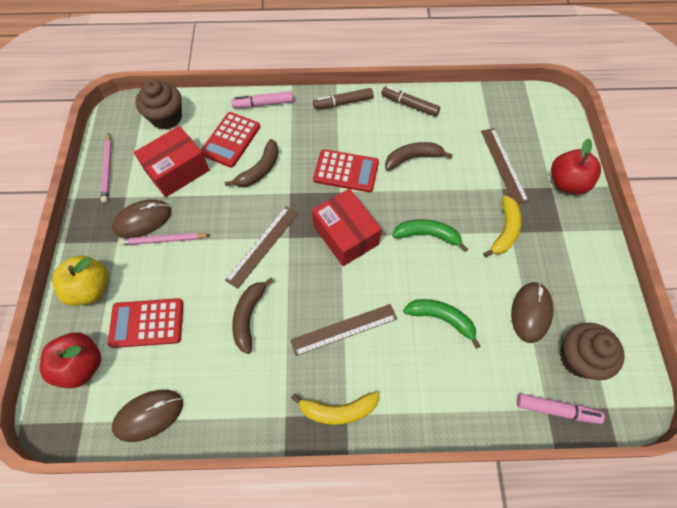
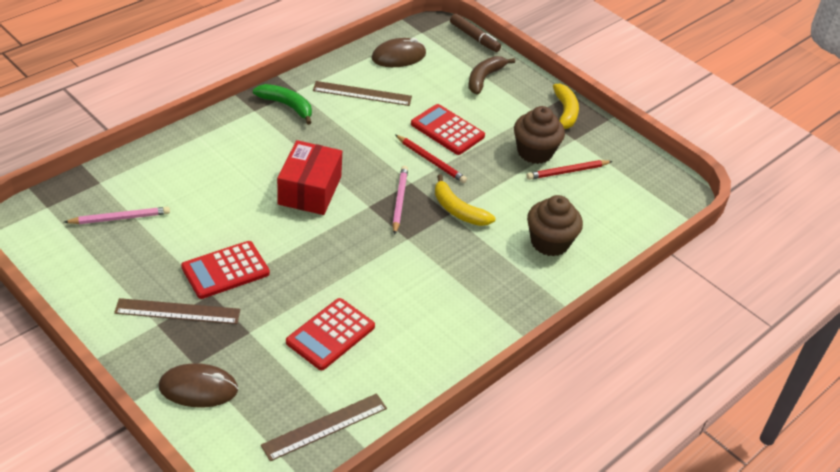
brown banana: 3 -> 1
brown marker: 2 -> 1
brown mouse: 3 -> 2
green banana: 2 -> 1
pink marker: 2 -> 0
red apple: 2 -> 0
red box: 2 -> 1
red pencil: 0 -> 2
yellow apple: 1 -> 0

